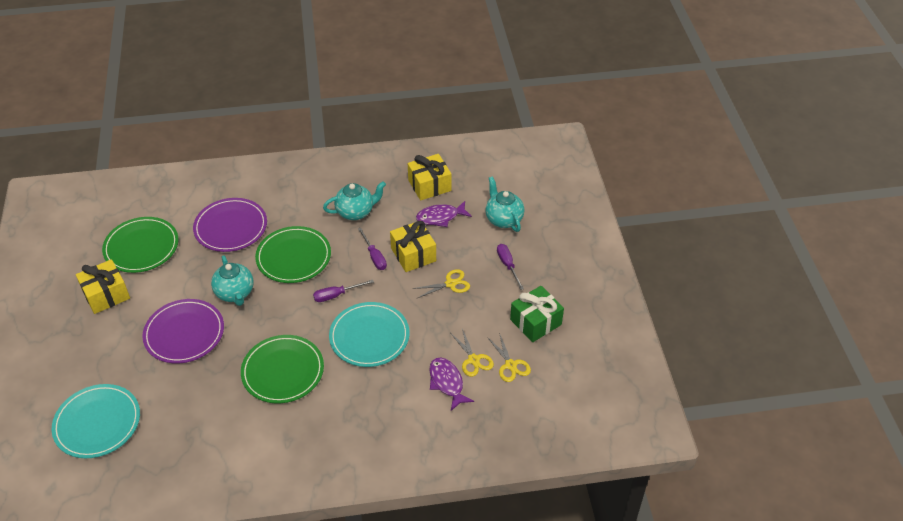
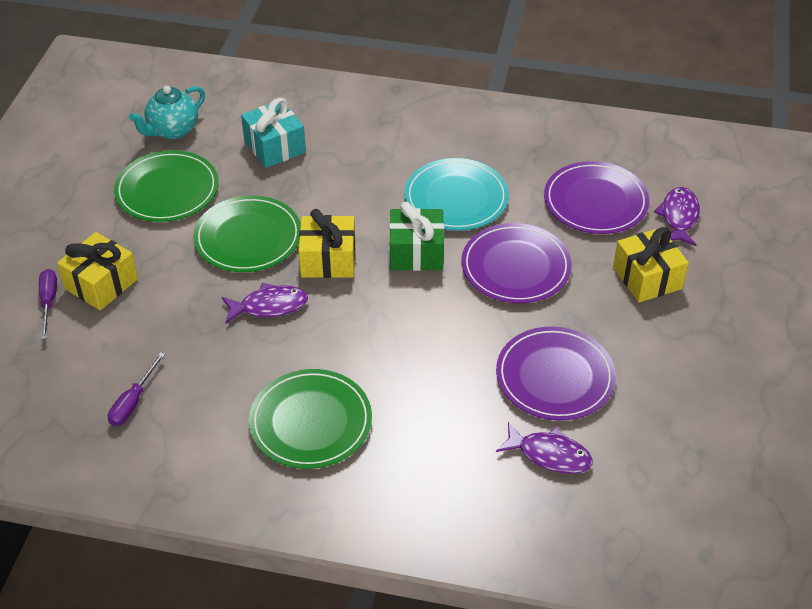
purple fish: 2 -> 3
purple plate: 2 -> 3
purple screwdriver: 3 -> 2
turquoise gift: 0 -> 1
turquoise plate: 2 -> 1
turquoise teapot: 3 -> 1
yellow scissors: 3 -> 0

